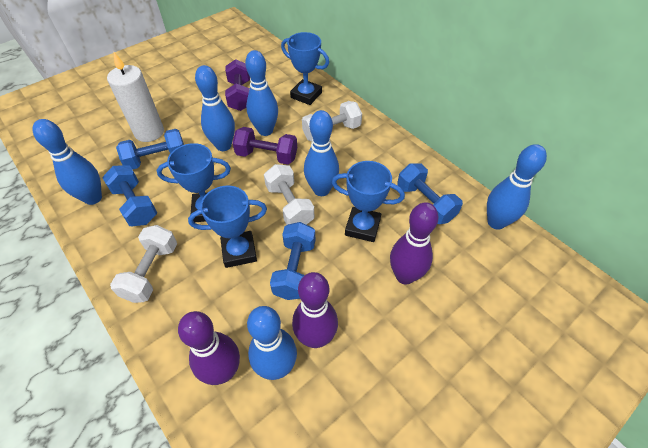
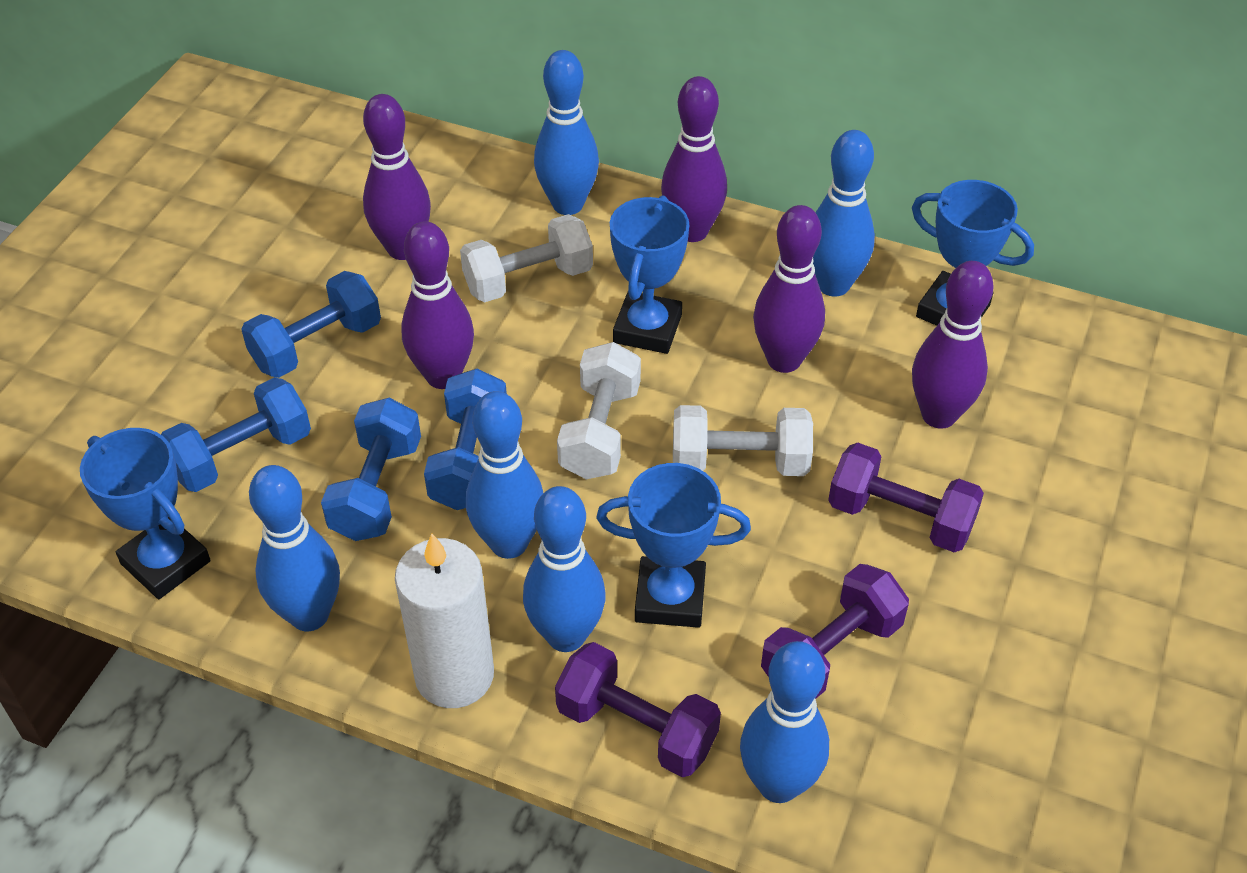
purple bowling pin: 3 -> 5
purple dumbbell: 2 -> 3

